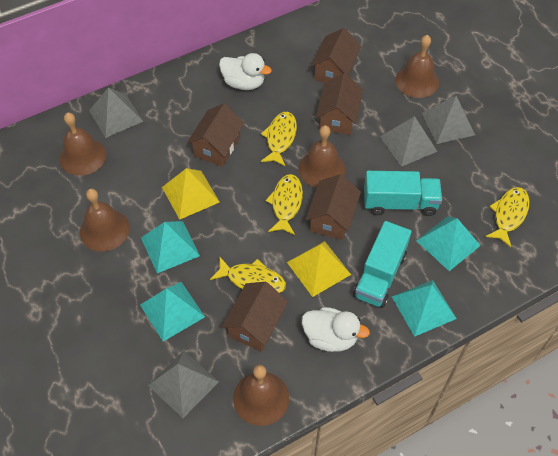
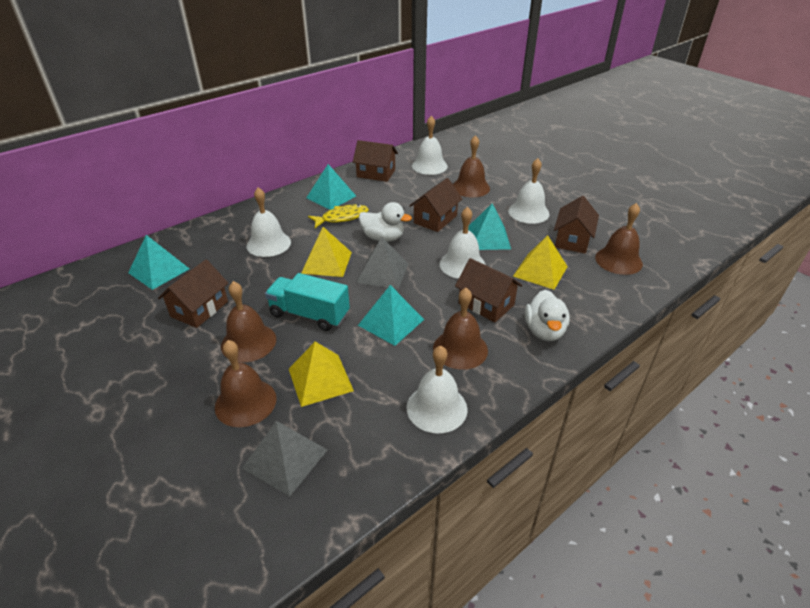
grey pyramid: 4 -> 2
turquoise truck: 2 -> 1
white bell: 0 -> 5
yellow fish: 4 -> 1
yellow pyramid: 2 -> 3

